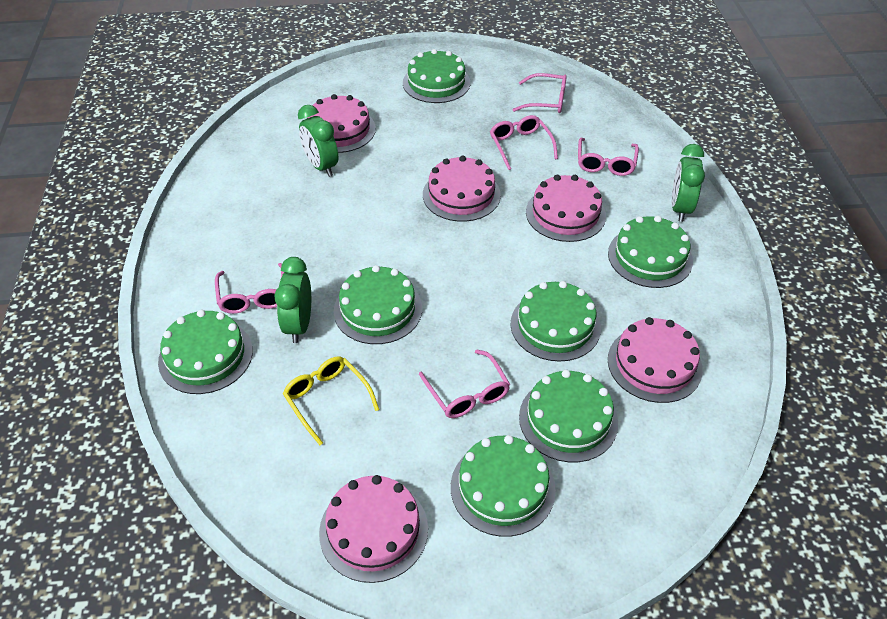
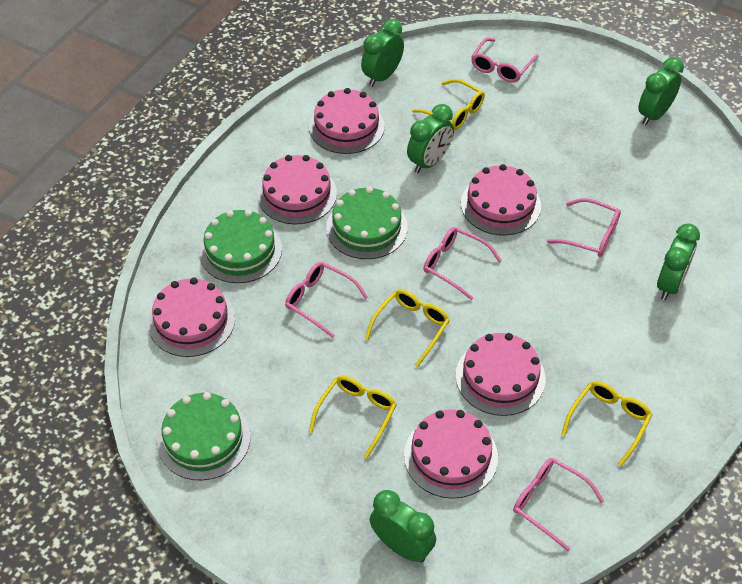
green cake: 7 -> 3
green clock: 3 -> 5
pink cake: 5 -> 6
yellow glasses: 1 -> 4

